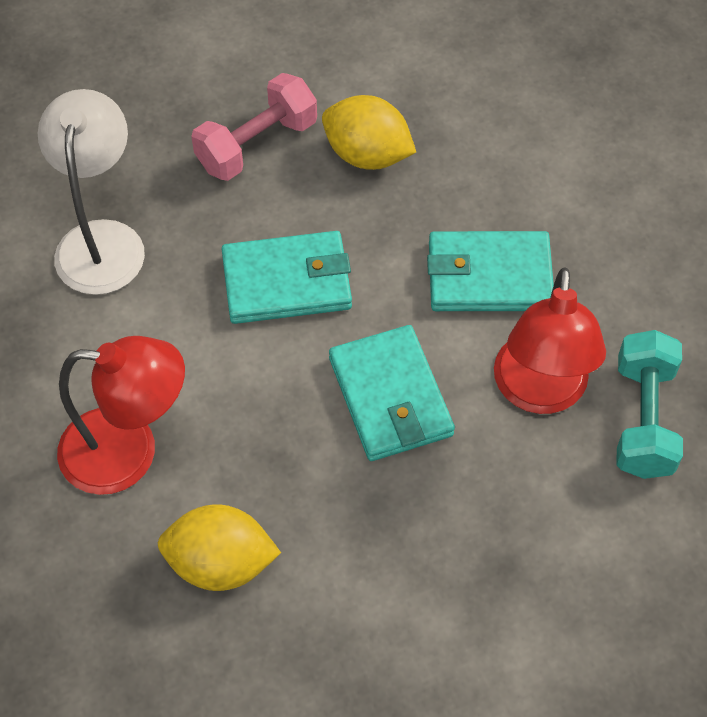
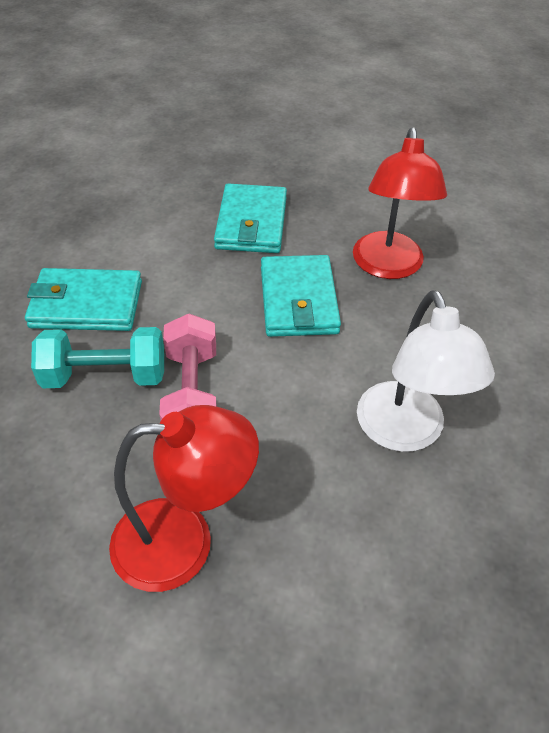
yellow lemon: 2 -> 0

